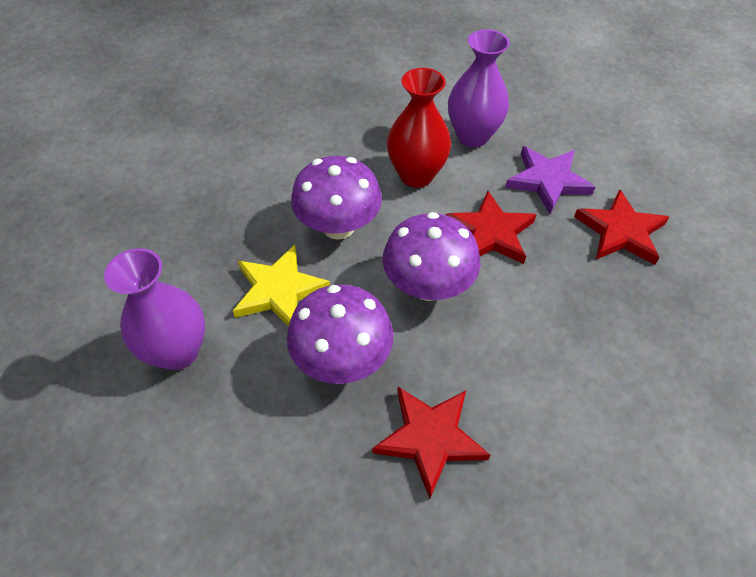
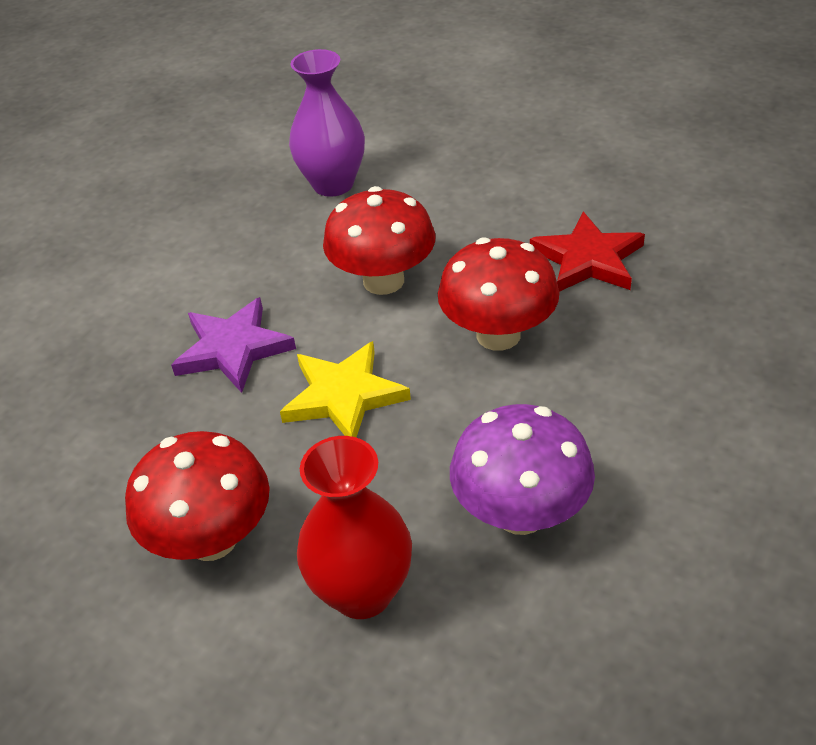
purple mushroom: 3 -> 1
purple vase: 2 -> 1
red mushroom: 0 -> 3
red star: 3 -> 1

